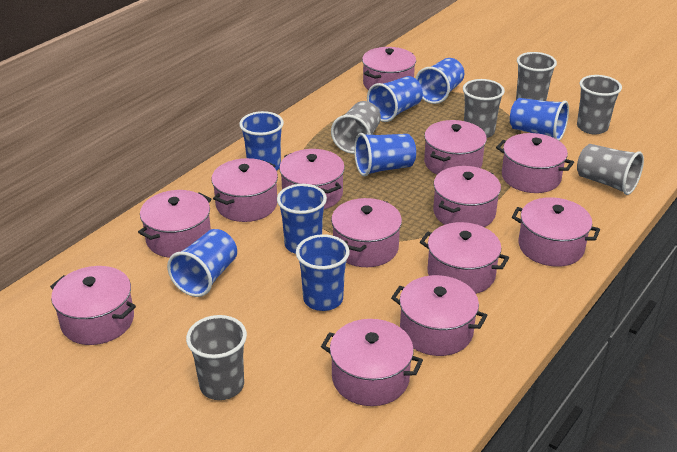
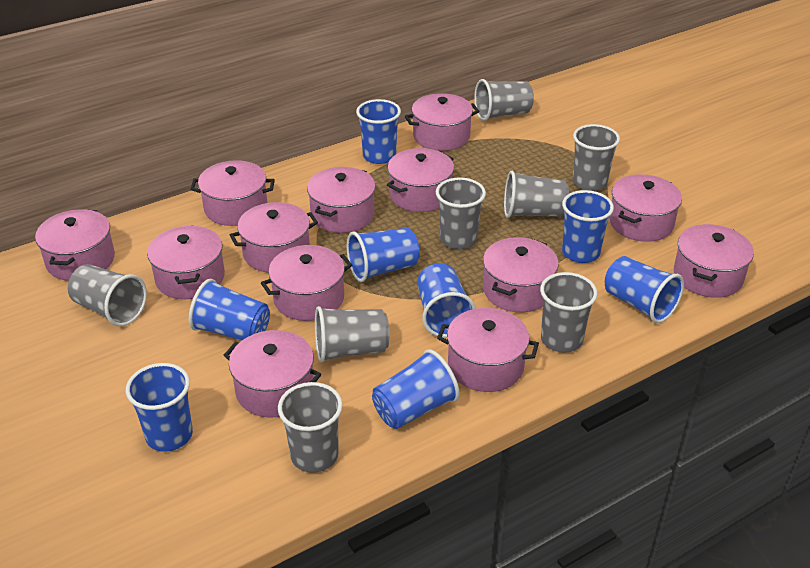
grey cup: 6 -> 8

